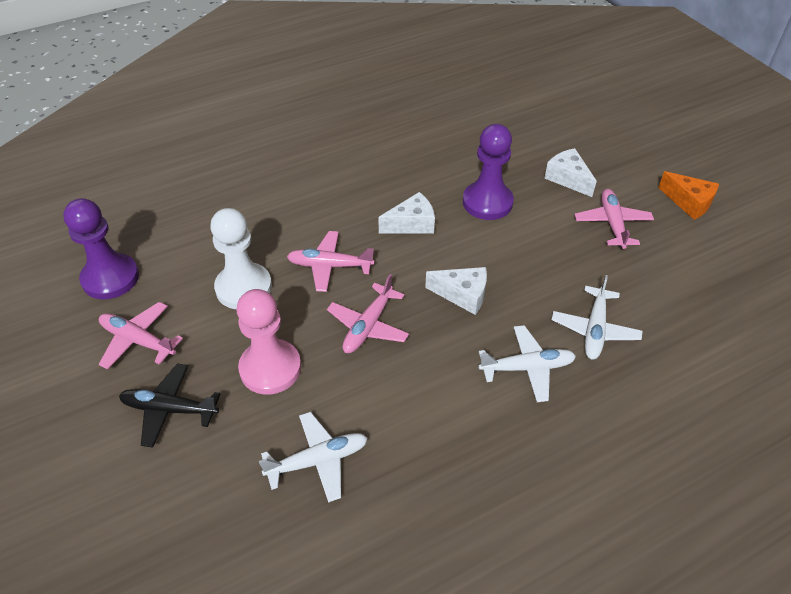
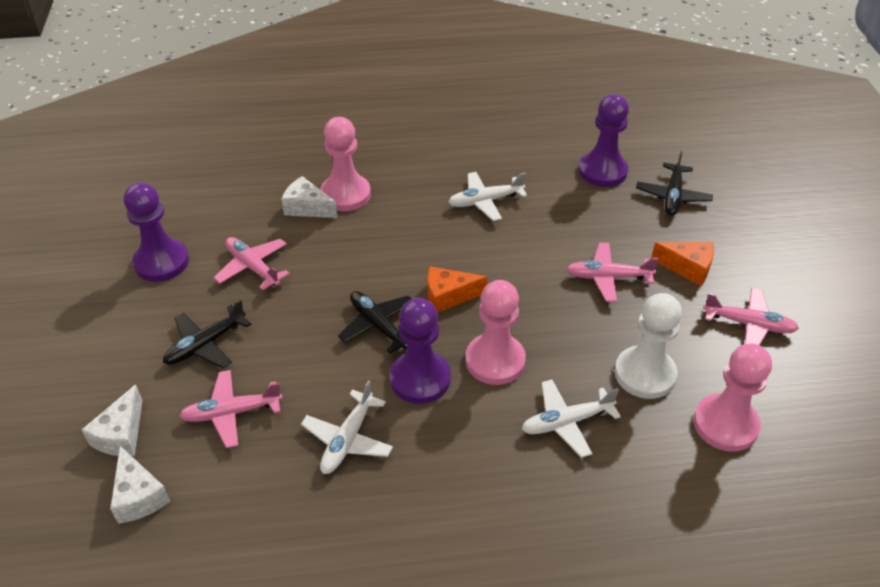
black plane: 1 -> 3
orange cheese: 1 -> 2
pink pawn: 1 -> 3
purple pawn: 2 -> 3

